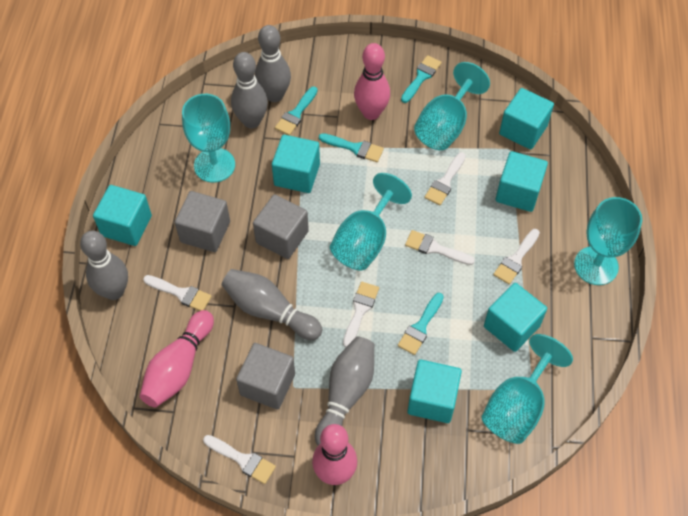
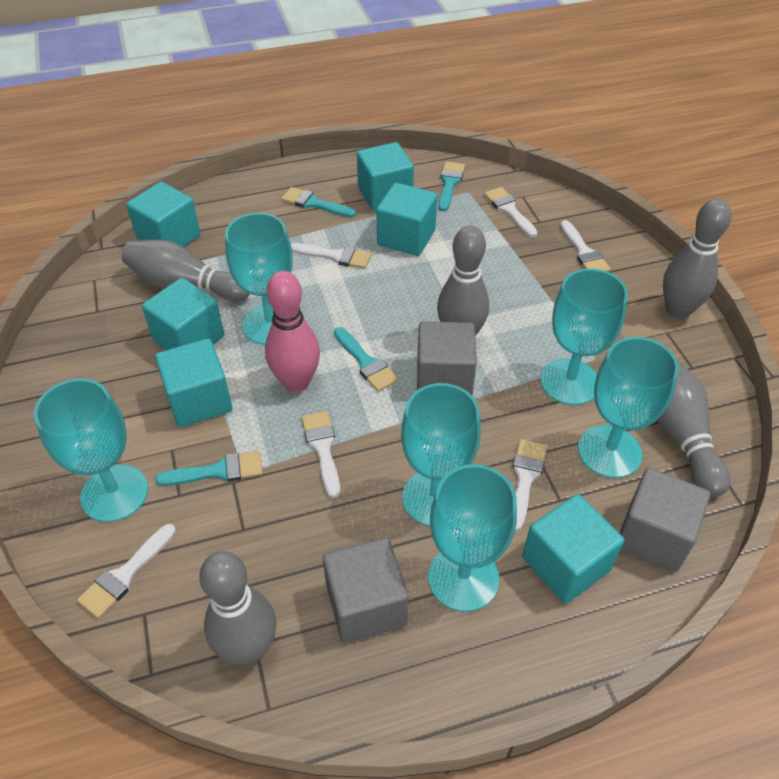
pink bowling pin: 3 -> 1
turquoise goblet: 5 -> 6

